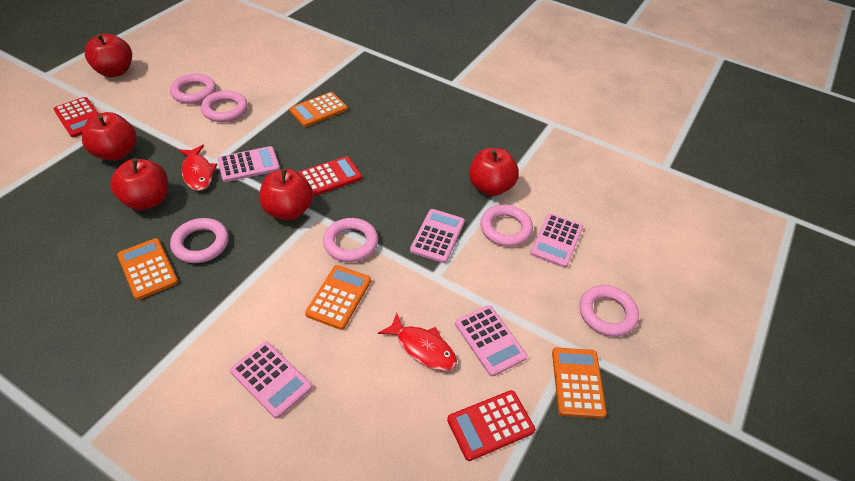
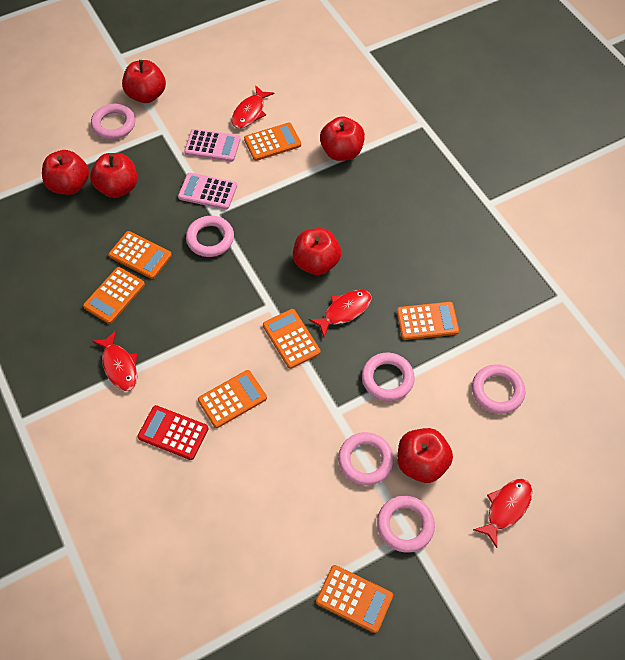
orange calculator: 4 -> 7
pink calculator: 5 -> 2
red apple: 5 -> 6
red calculator: 3 -> 1
red fish: 2 -> 4

